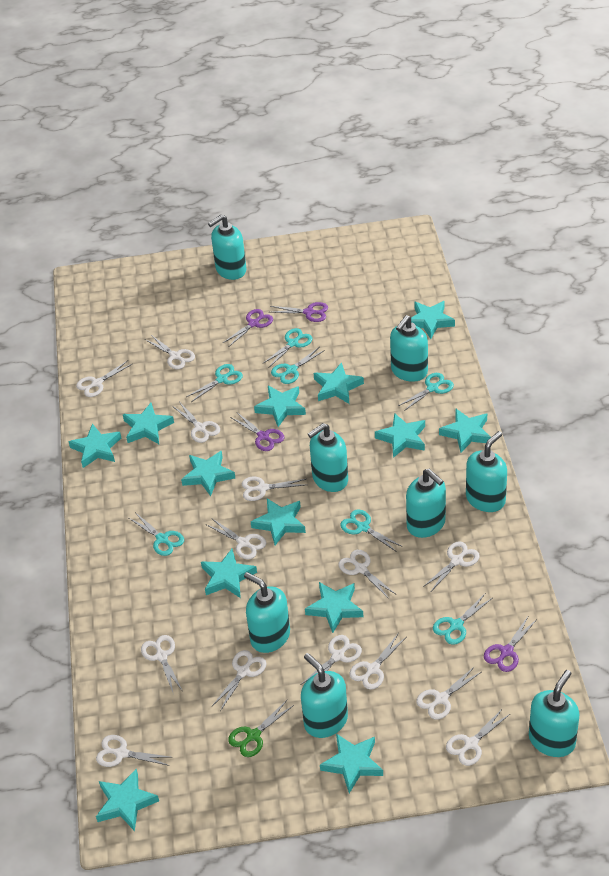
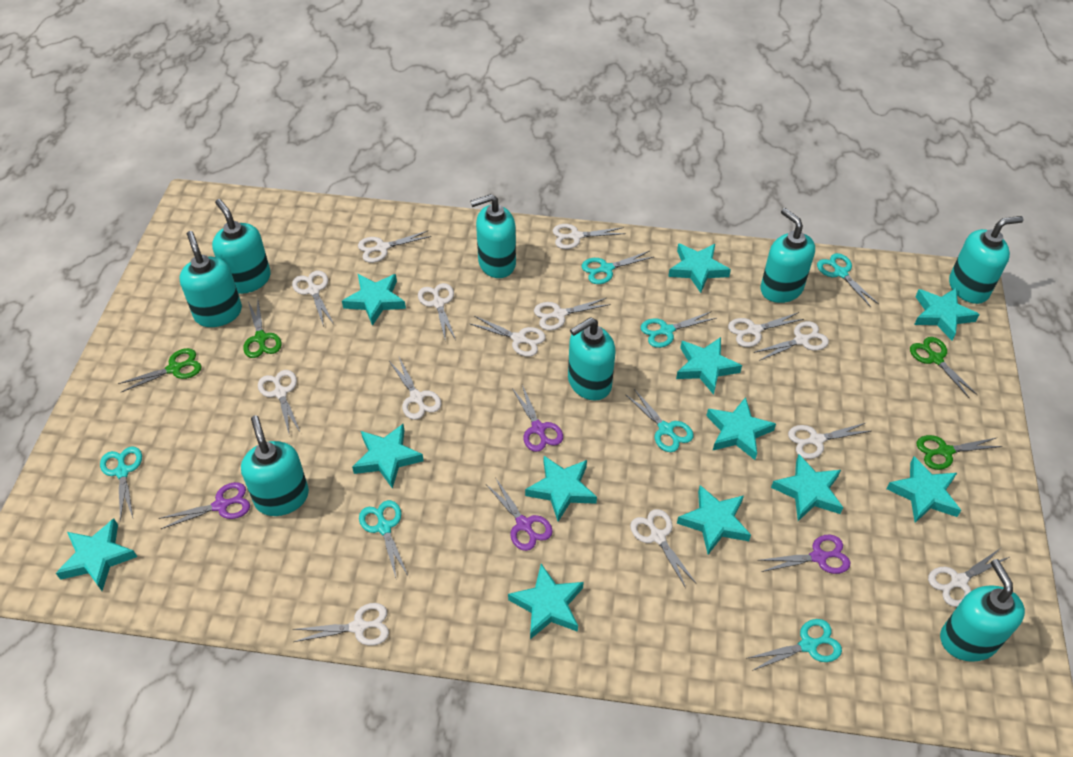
green scissors: 1 -> 4
turquoise star: 13 -> 12

